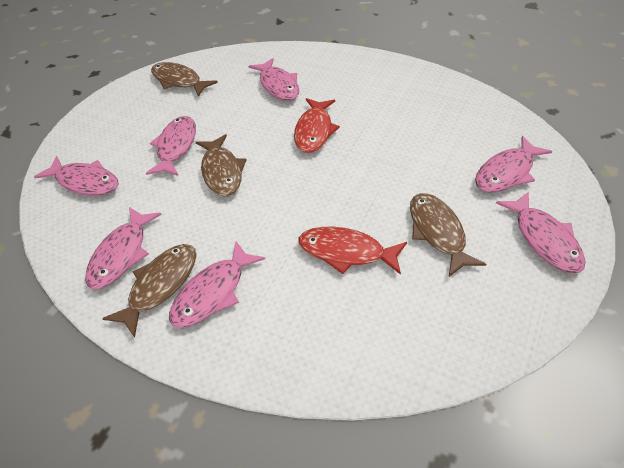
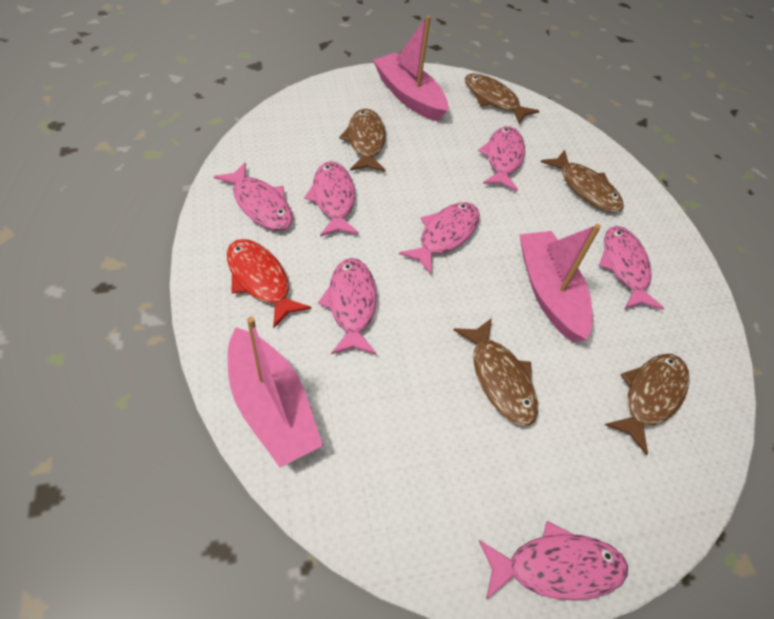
brown fish: 4 -> 5
pink boat: 0 -> 3
red fish: 2 -> 1

